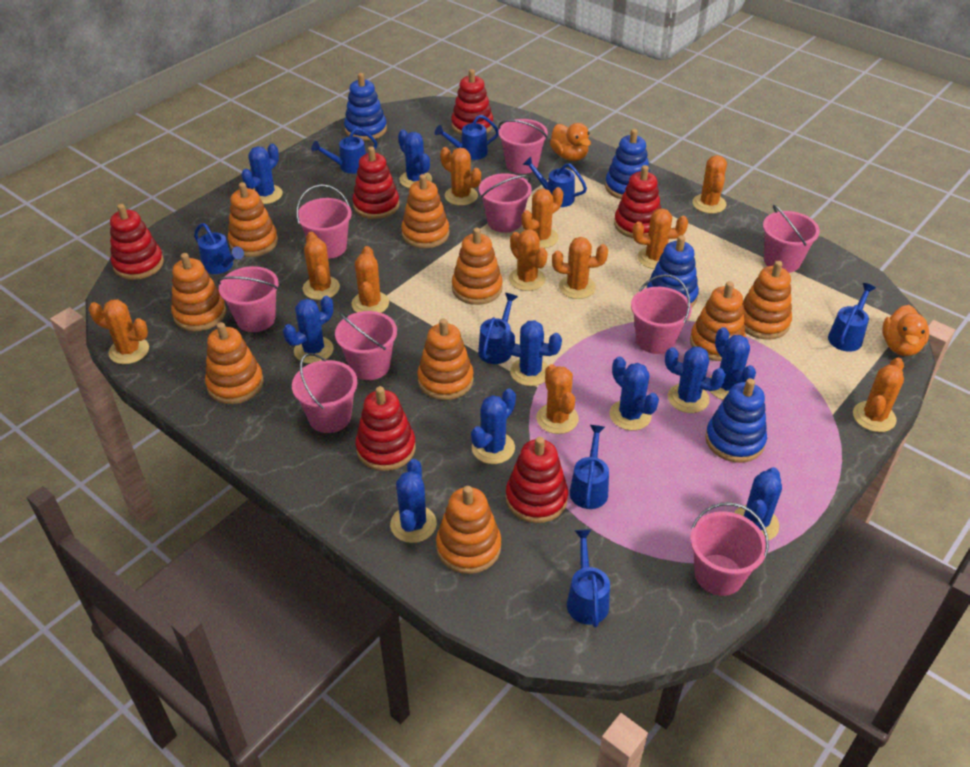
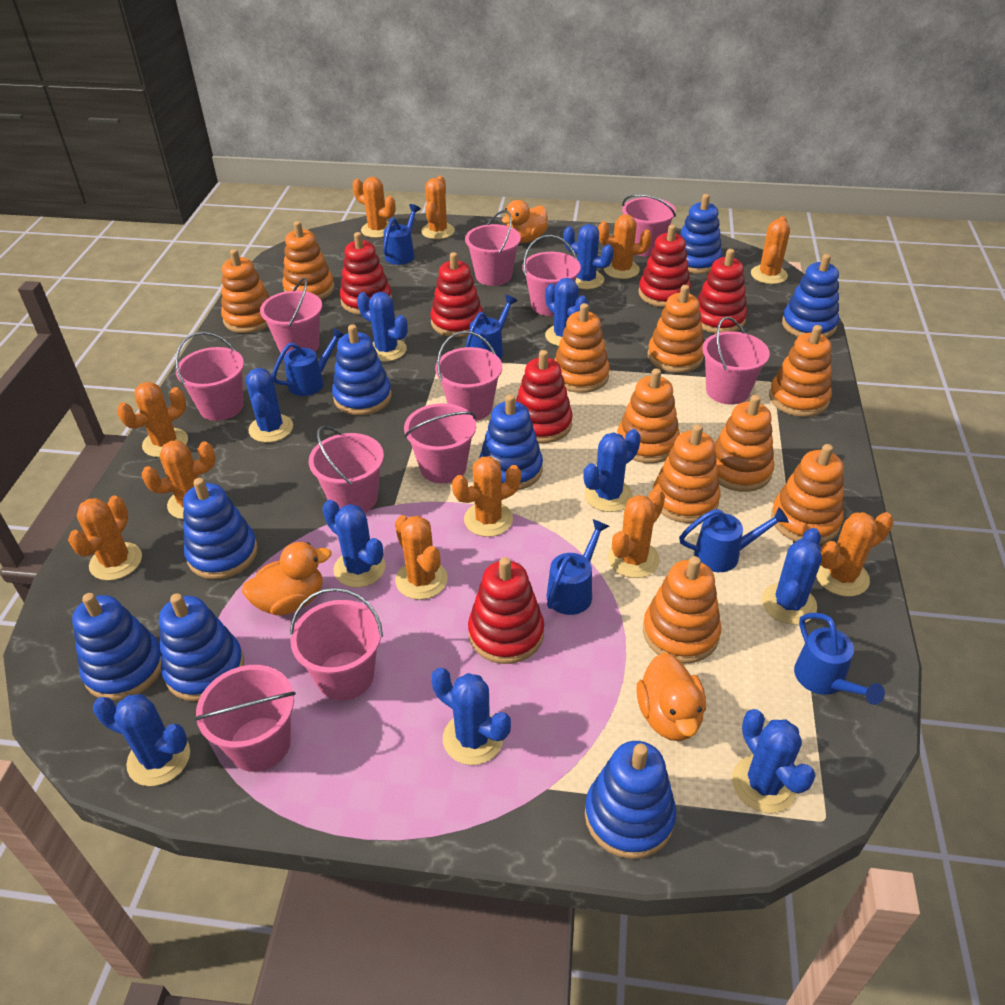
blue stacking toy: 4 -> 8
blue watering can: 8 -> 6
orange duck: 2 -> 3
orange stacking toy: 9 -> 10
pink bucket: 9 -> 11

